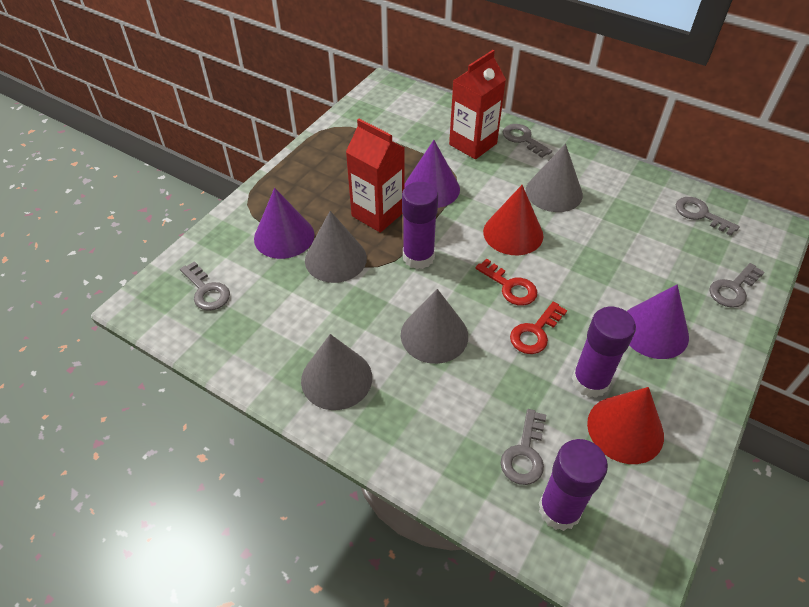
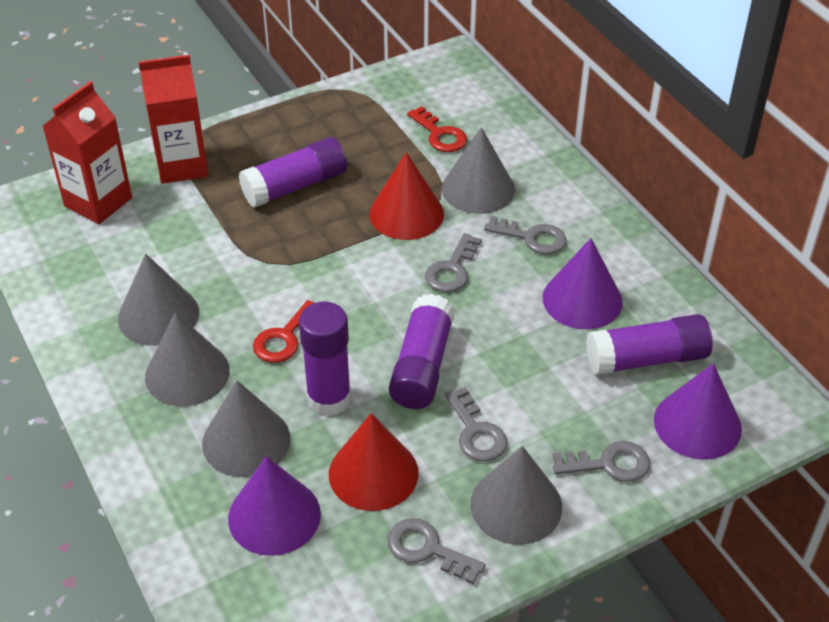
grey cone: 4 -> 5
purple glue stick: 3 -> 4

